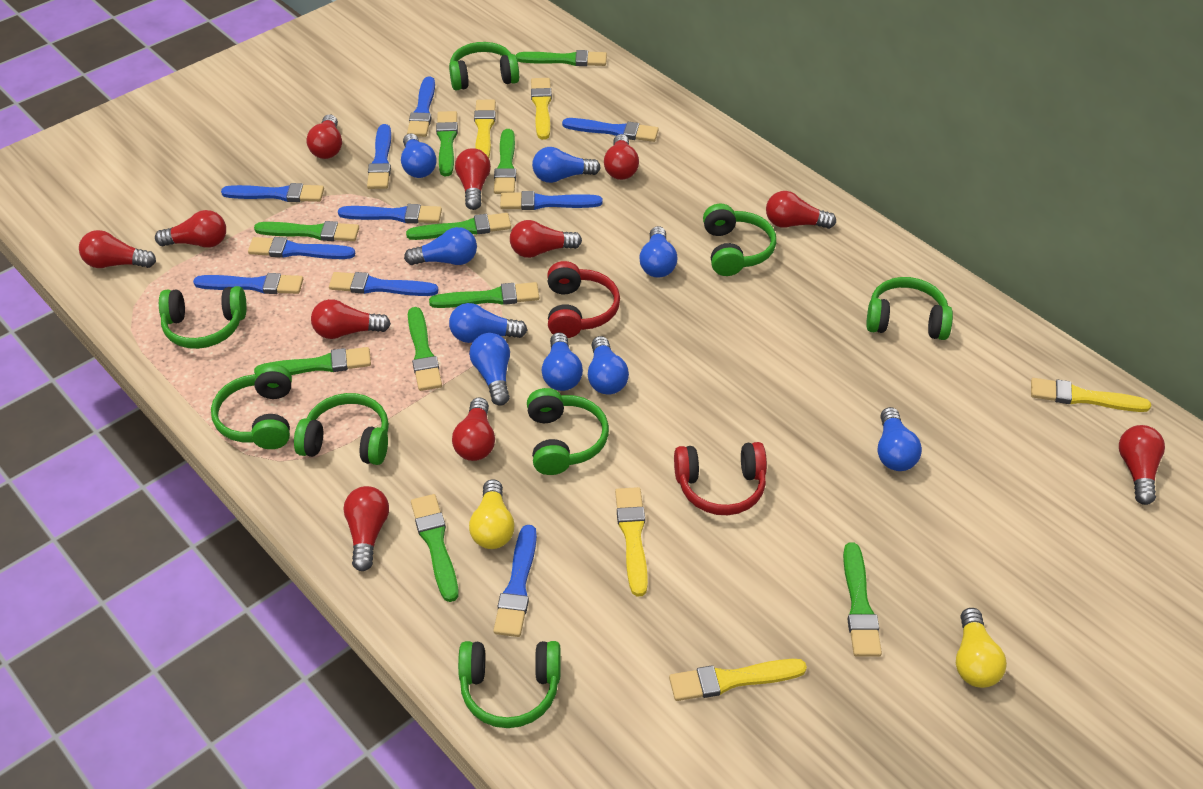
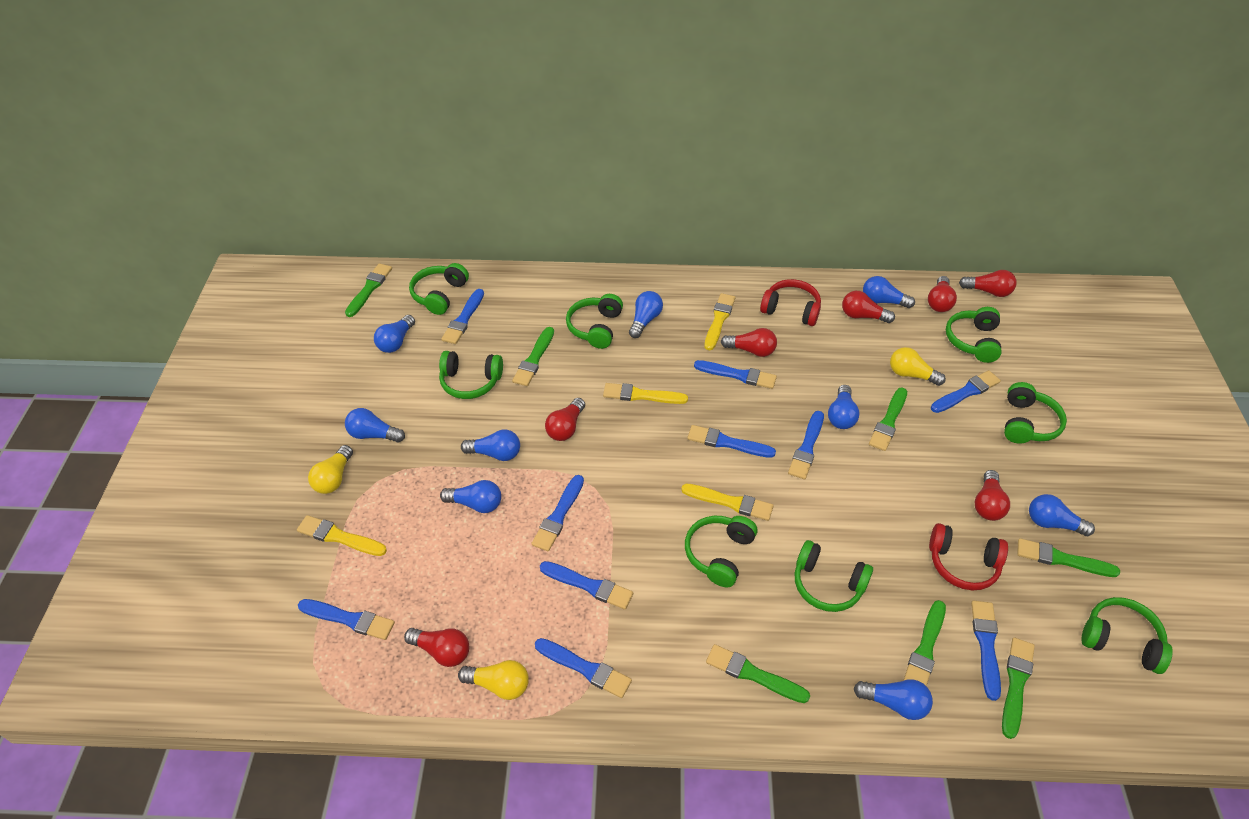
green brush: 10 -> 7
red light bulb: 11 -> 7
yellow brush: 5 -> 4
yellow light bulb: 2 -> 3

